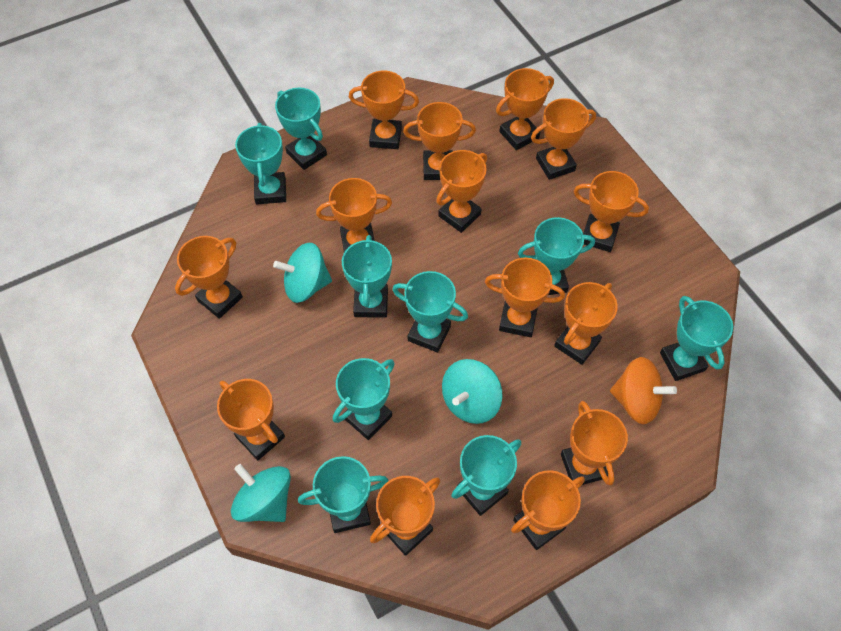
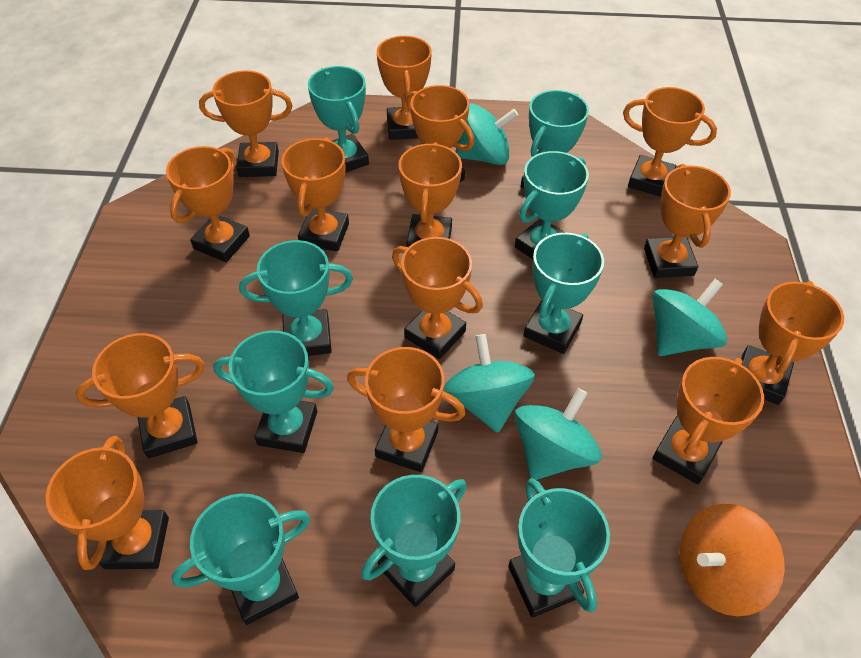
turquoise spinning top: 3 -> 4

